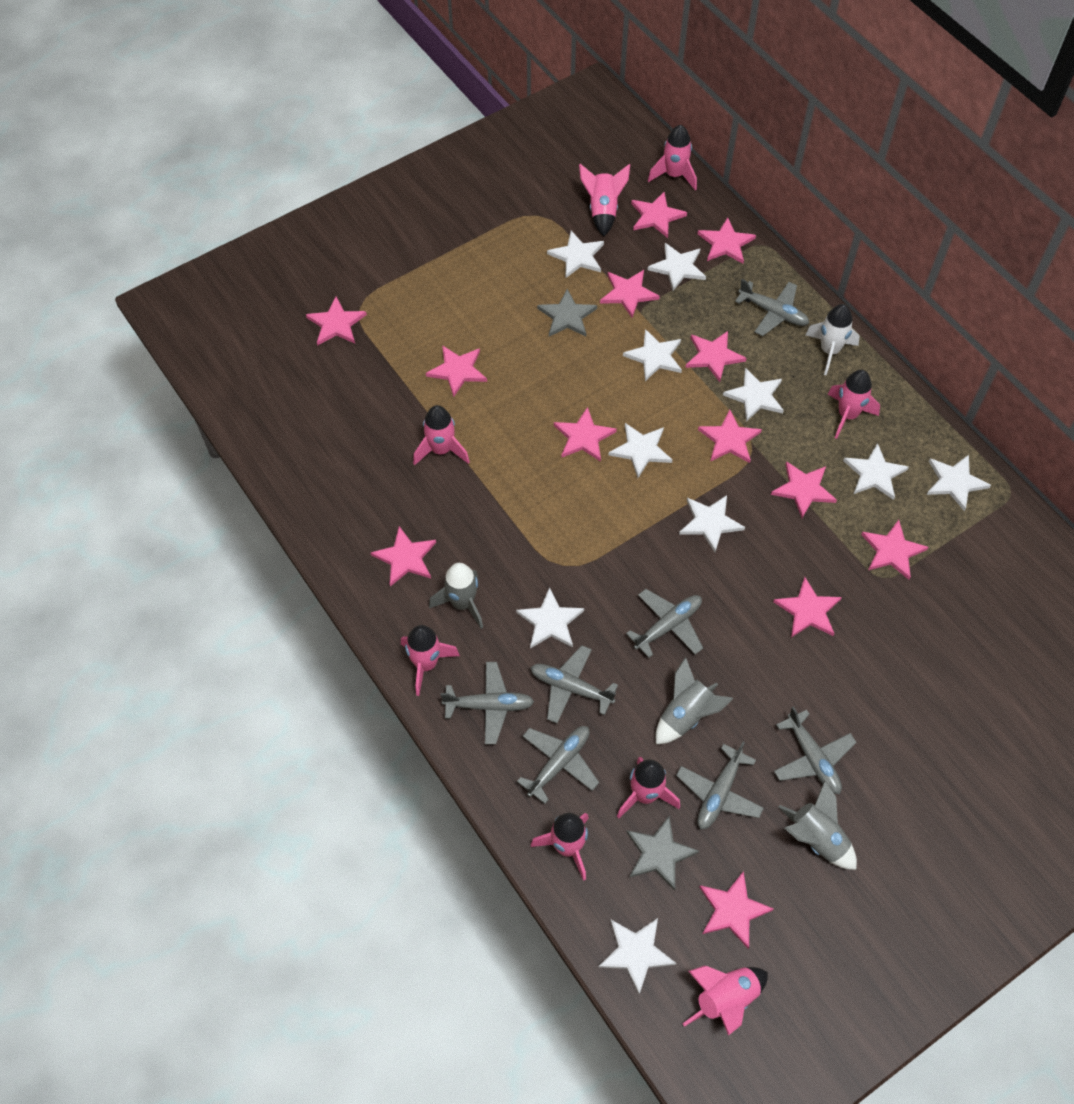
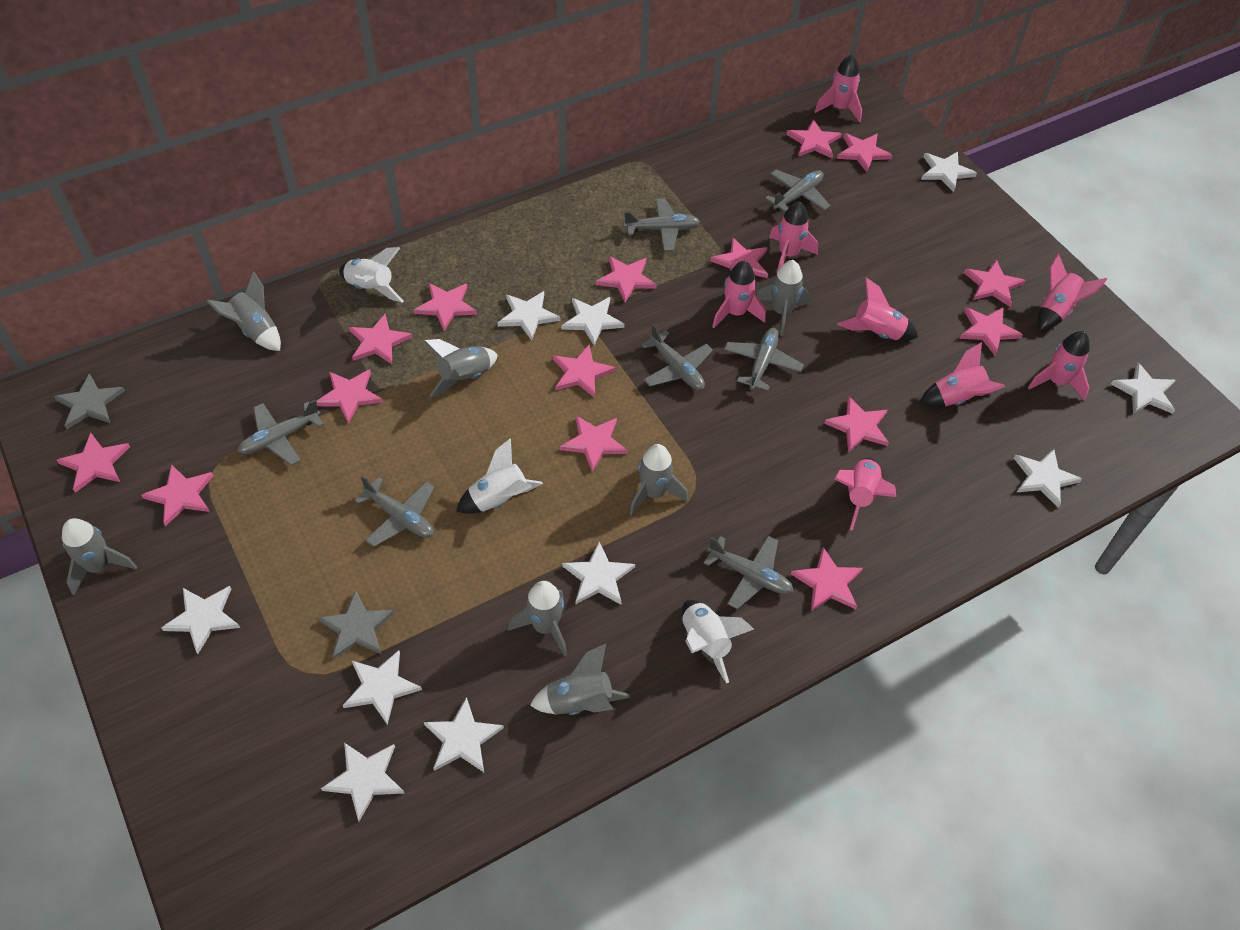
grey rocket: 3 -> 7
pink star: 13 -> 15
white rocket: 1 -> 3

